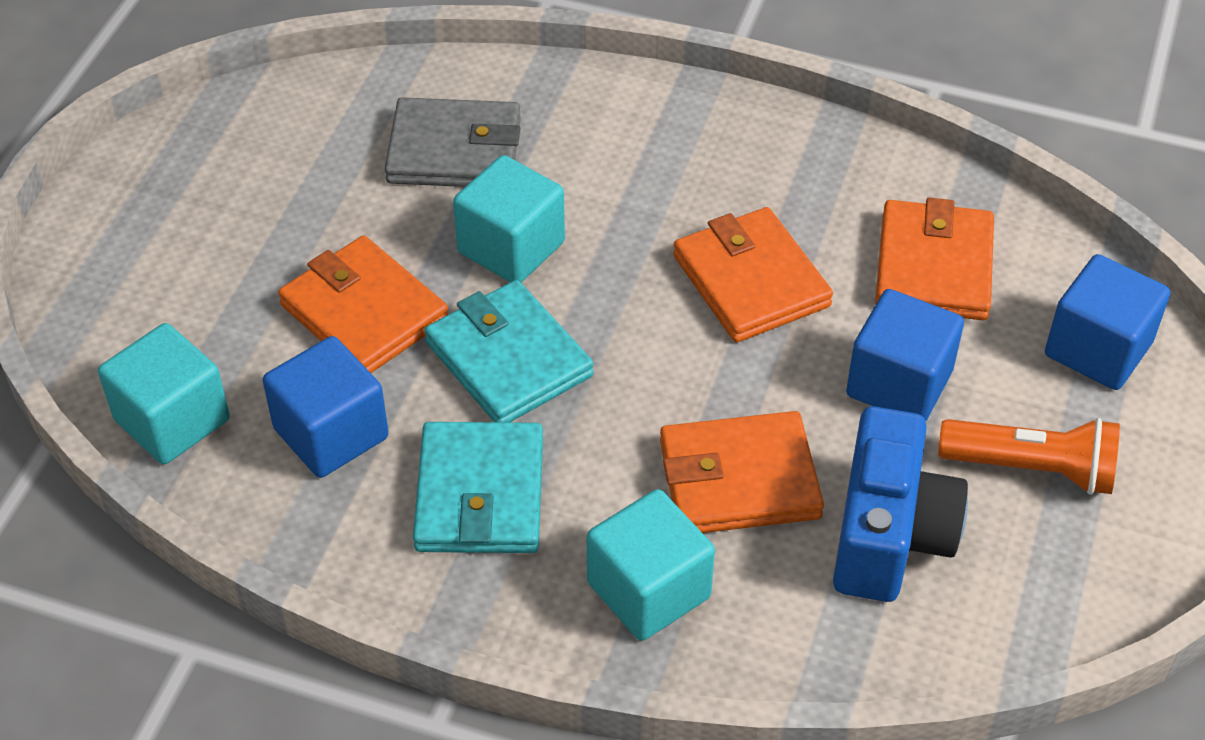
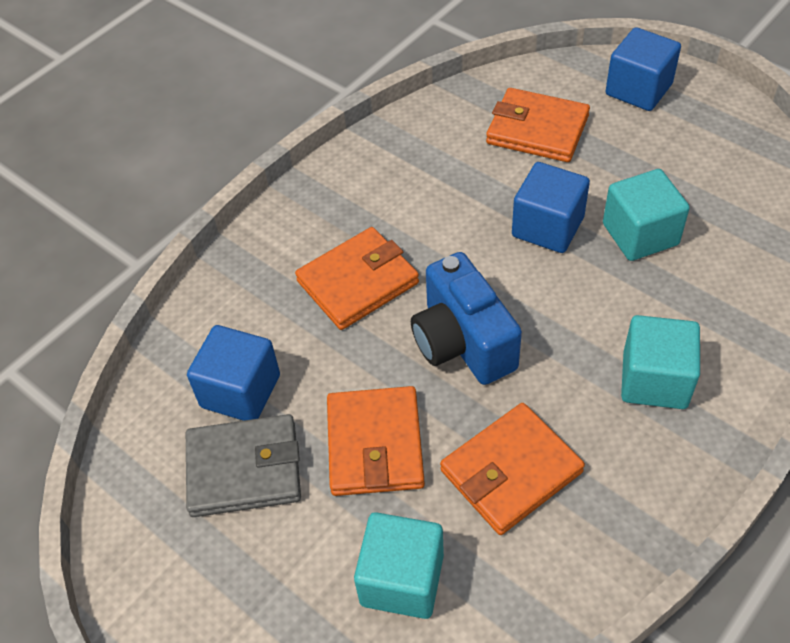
orange flashlight: 1 -> 0
turquoise wallet: 2 -> 0

